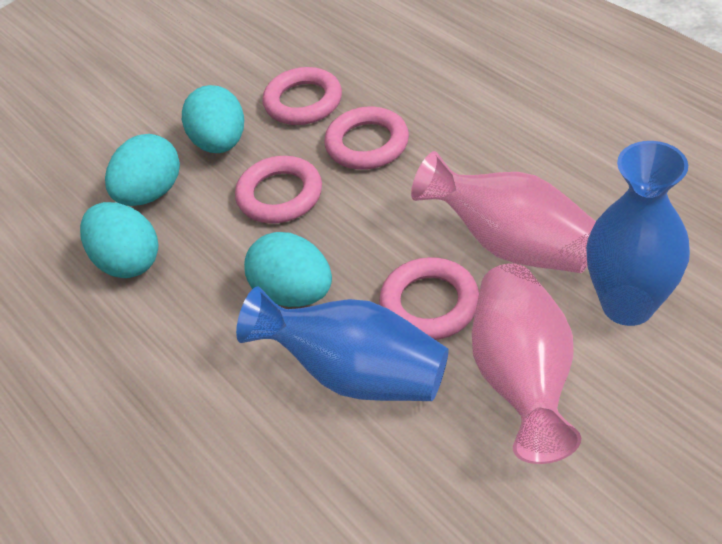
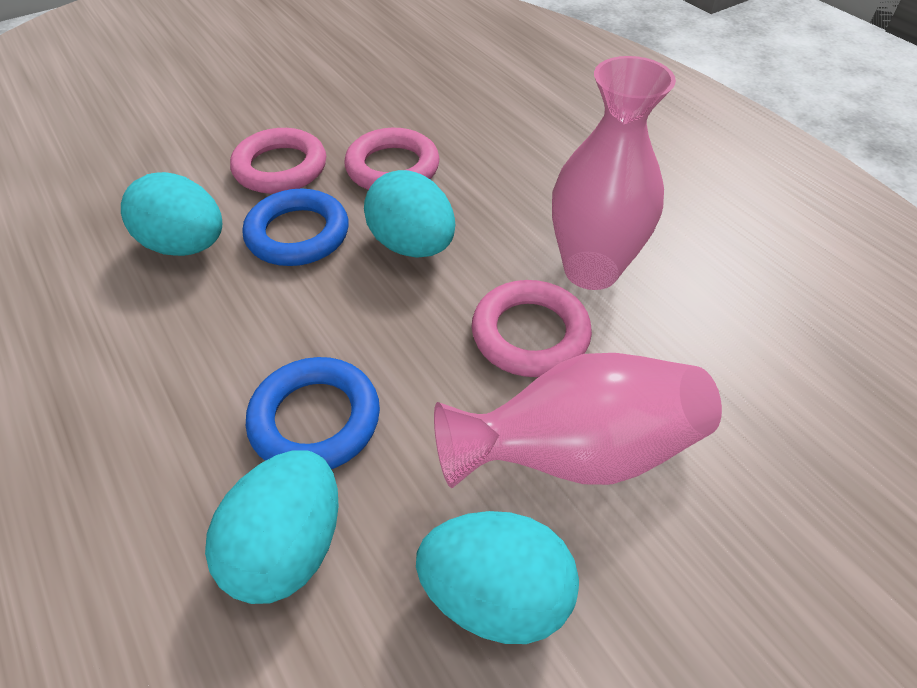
blue ring: 0 -> 2
blue vase: 2 -> 0
pink ring: 4 -> 3

